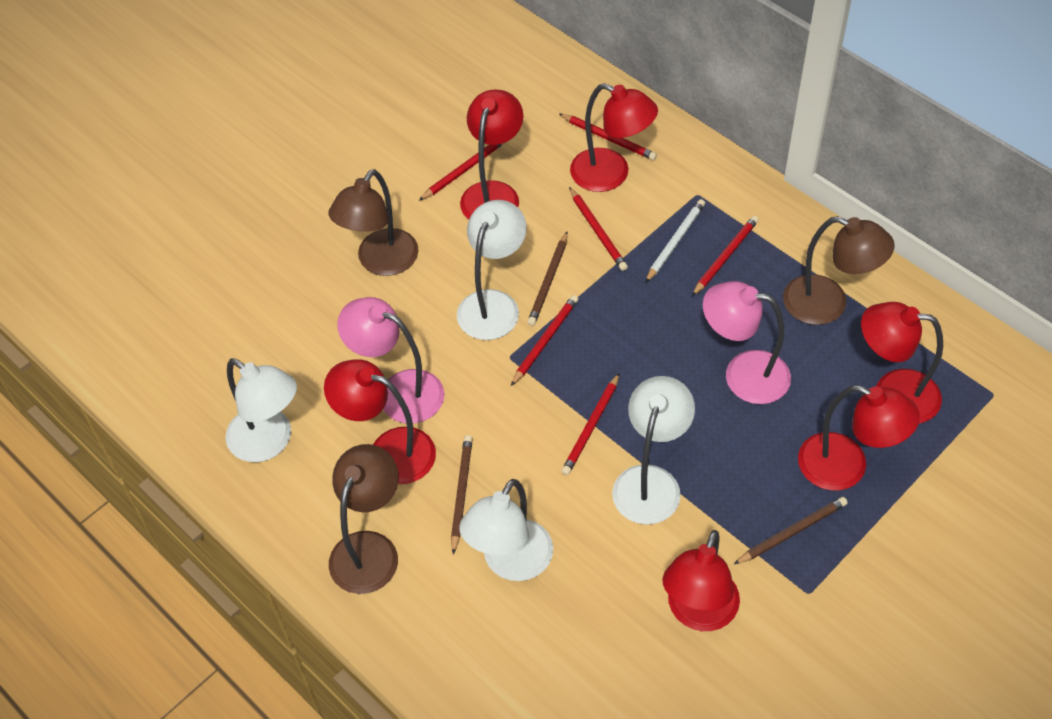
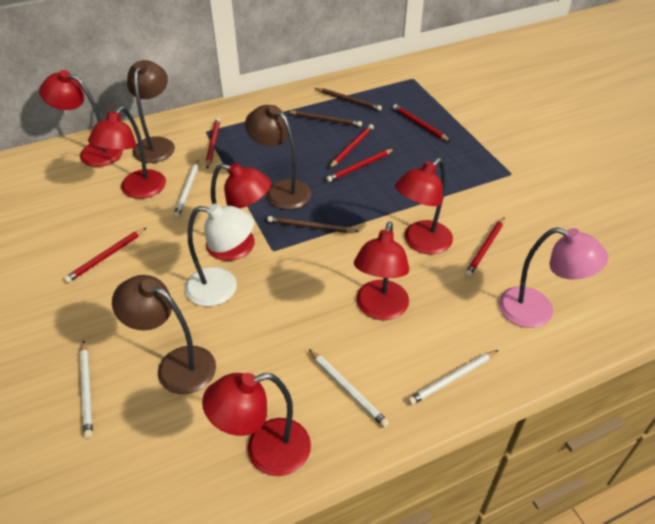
pink lamp: 2 -> 1
white lamp: 4 -> 1
white pencil: 1 -> 4

